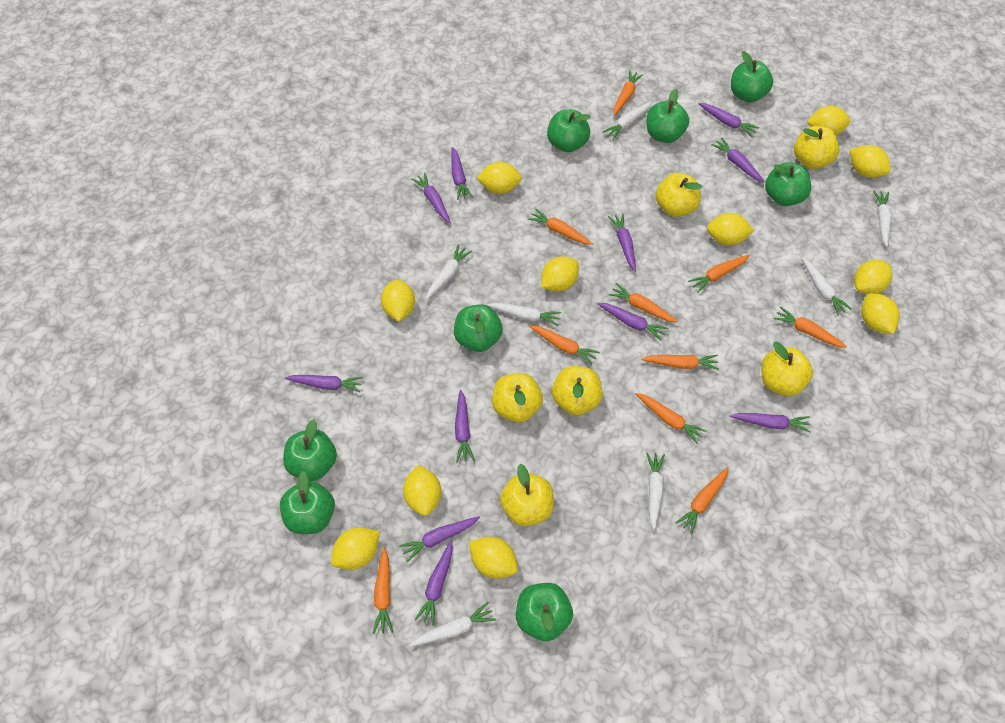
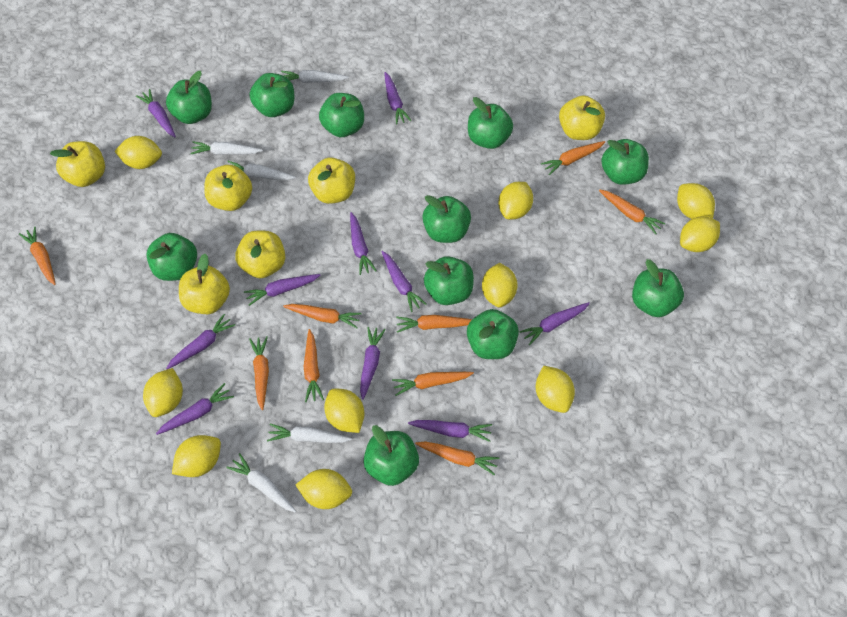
green apple: 8 -> 11
orange carrot: 10 -> 9
purple carrot: 11 -> 10
white carrot: 7 -> 5
yellow lemon: 11 -> 10

